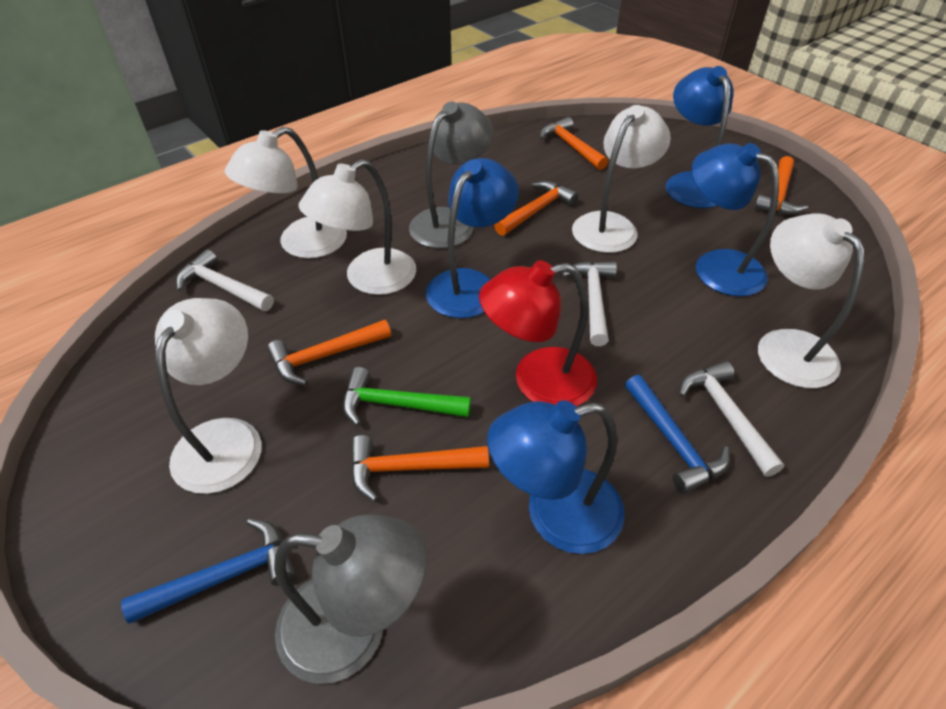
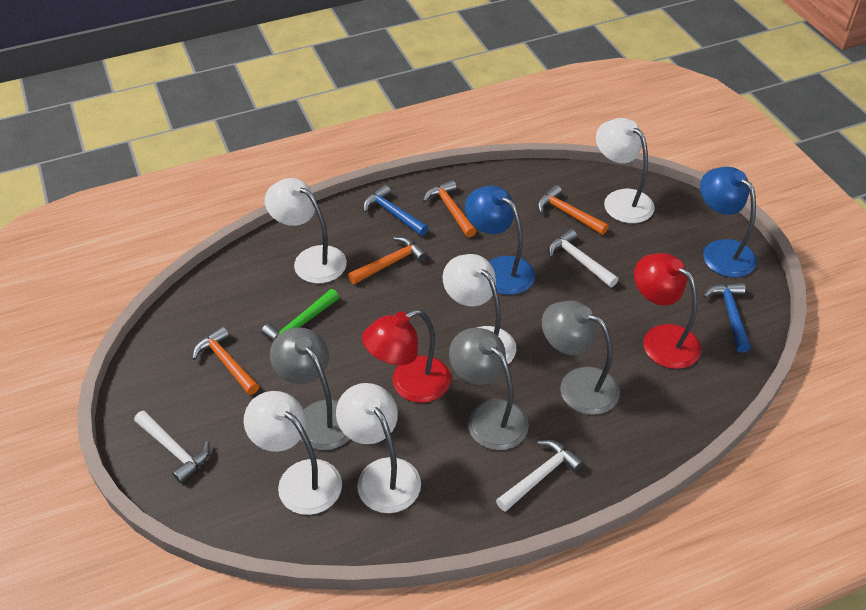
blue lamp: 4 -> 2
grey lamp: 2 -> 3
orange hammer: 5 -> 4
red lamp: 1 -> 2

